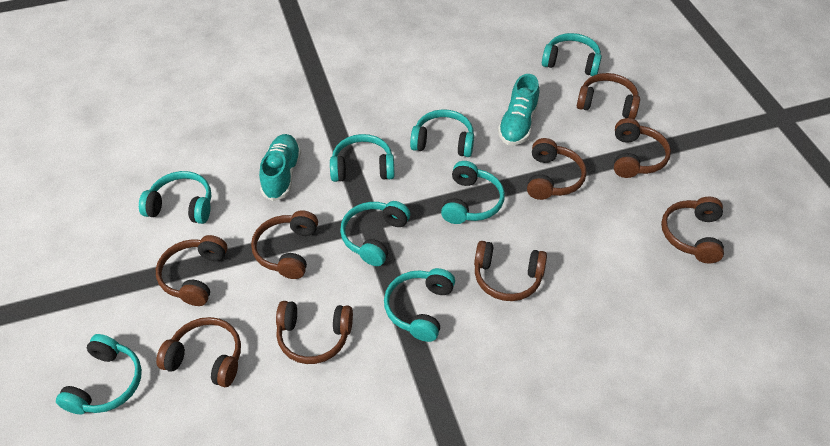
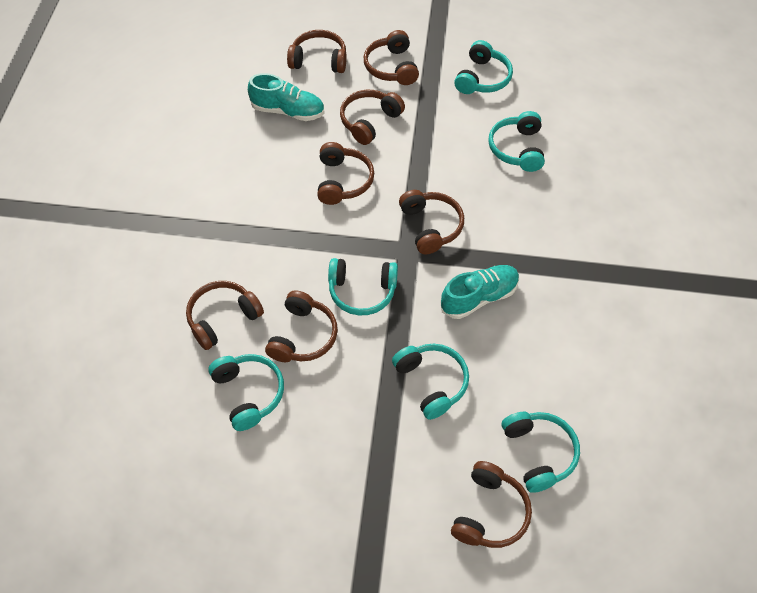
brown headphones: 9 -> 8
turquoise headphones: 8 -> 6

